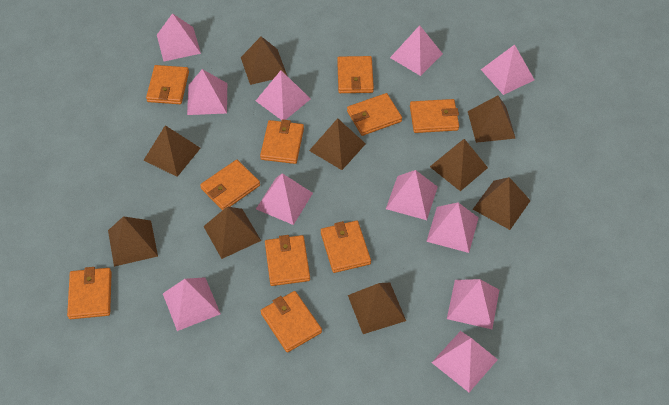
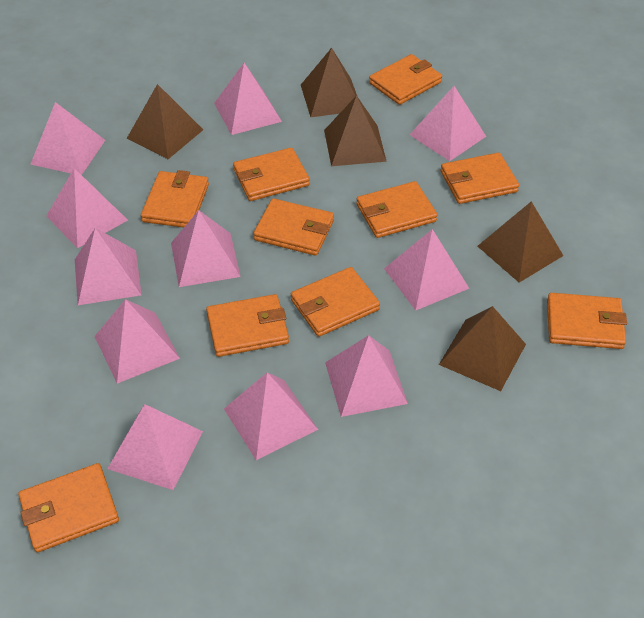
brown pyramid: 9 -> 5

